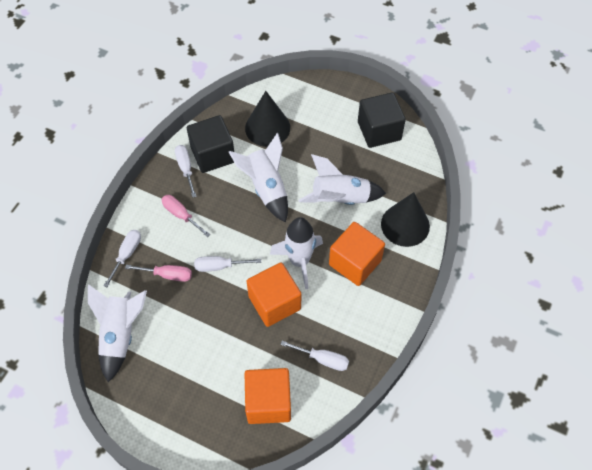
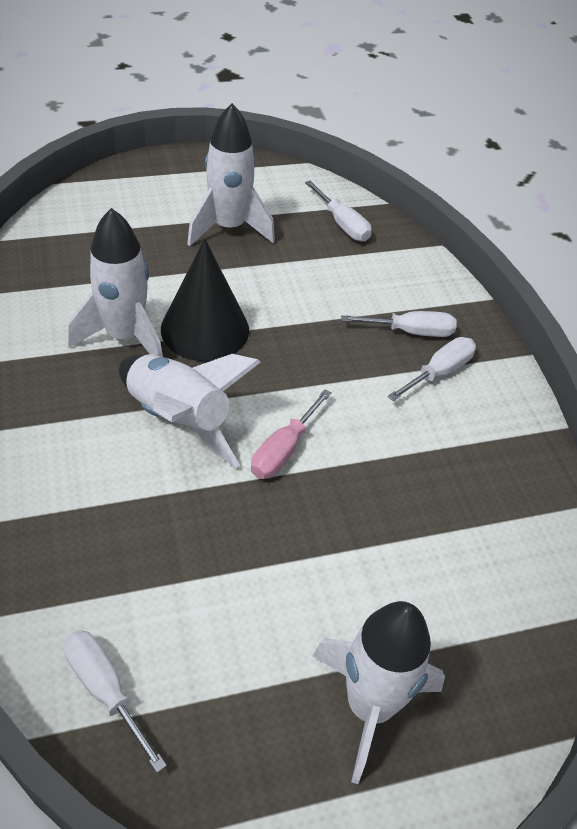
black cone: 2 -> 1
black cube: 2 -> 0
orange cube: 3 -> 0
pink screwdriver: 2 -> 1

